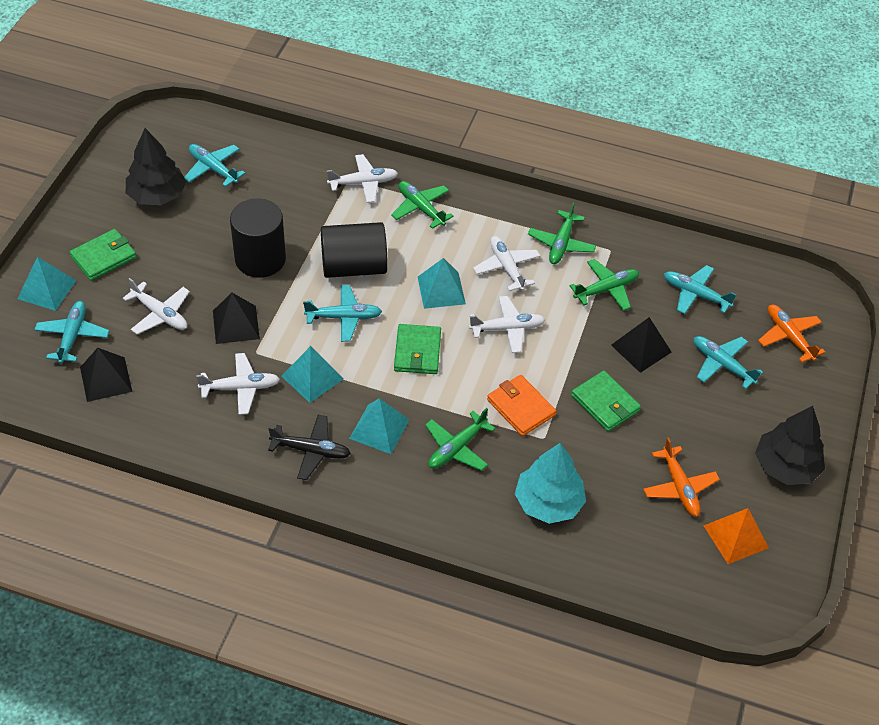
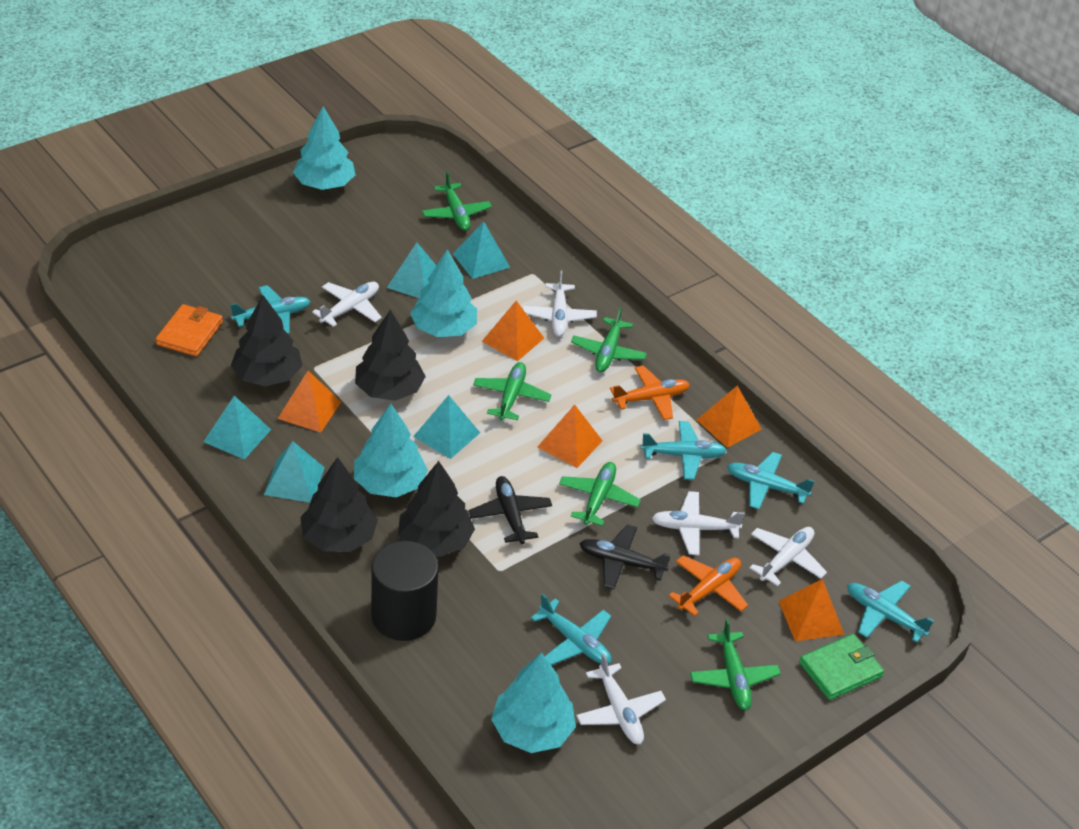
black cylinder: 2 -> 1
black plane: 1 -> 2
black pyramid: 3 -> 0
black tree: 2 -> 4
green plane: 4 -> 5
green wallet: 3 -> 1
orange pyramid: 1 -> 5
turquoise pyramid: 4 -> 5
turquoise tree: 1 -> 4

